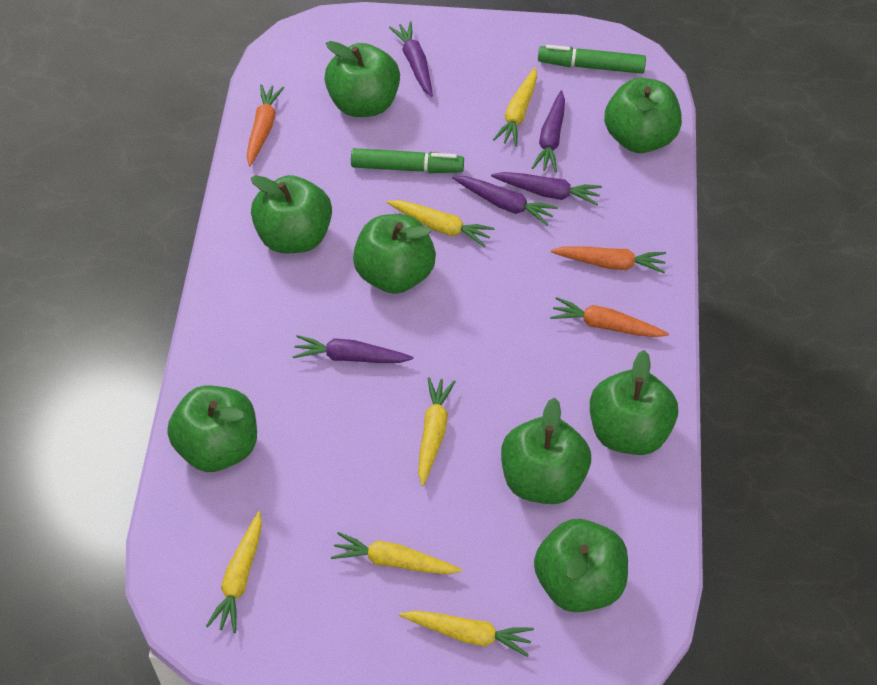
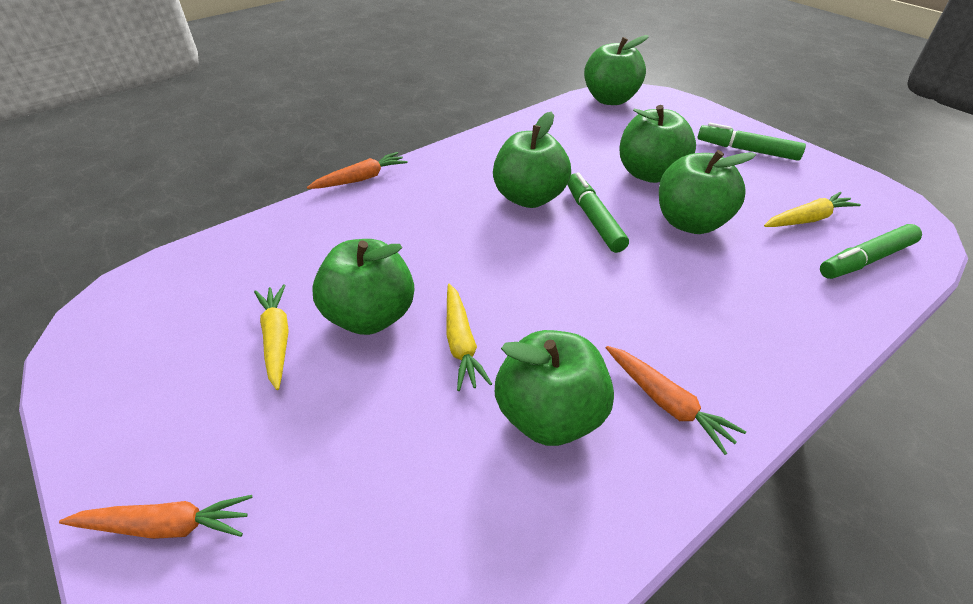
green apple: 8 -> 6
green marker: 2 -> 3
purple carrot: 5 -> 0
yellow carrot: 6 -> 3

